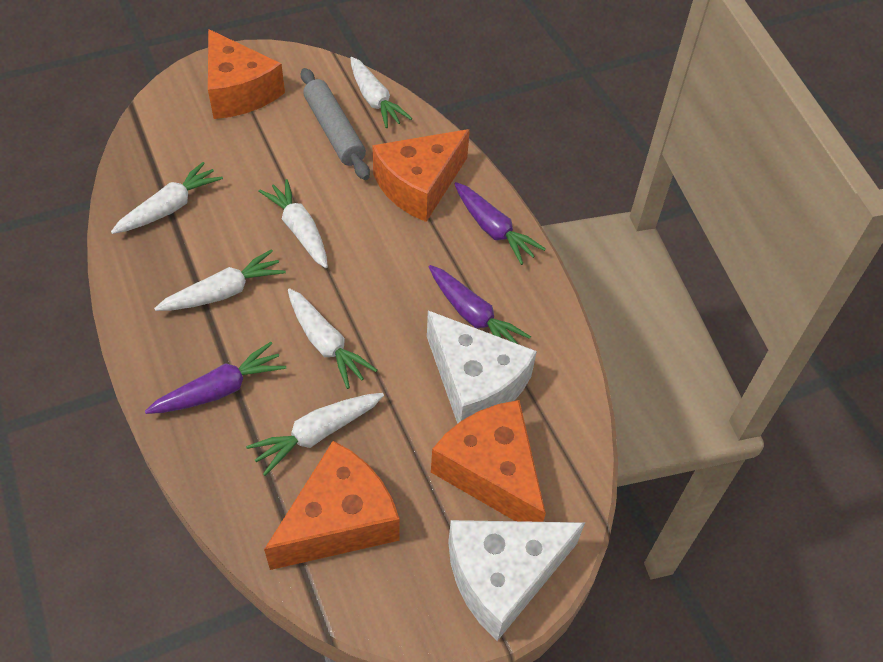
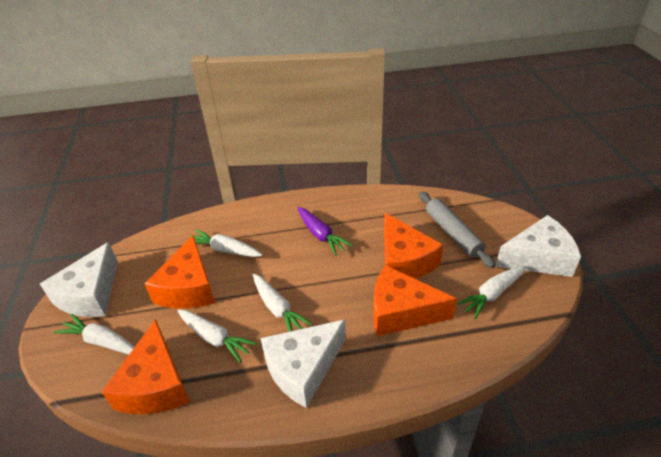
purple carrot: 3 -> 1
white carrot: 6 -> 5
white cheese: 2 -> 3

